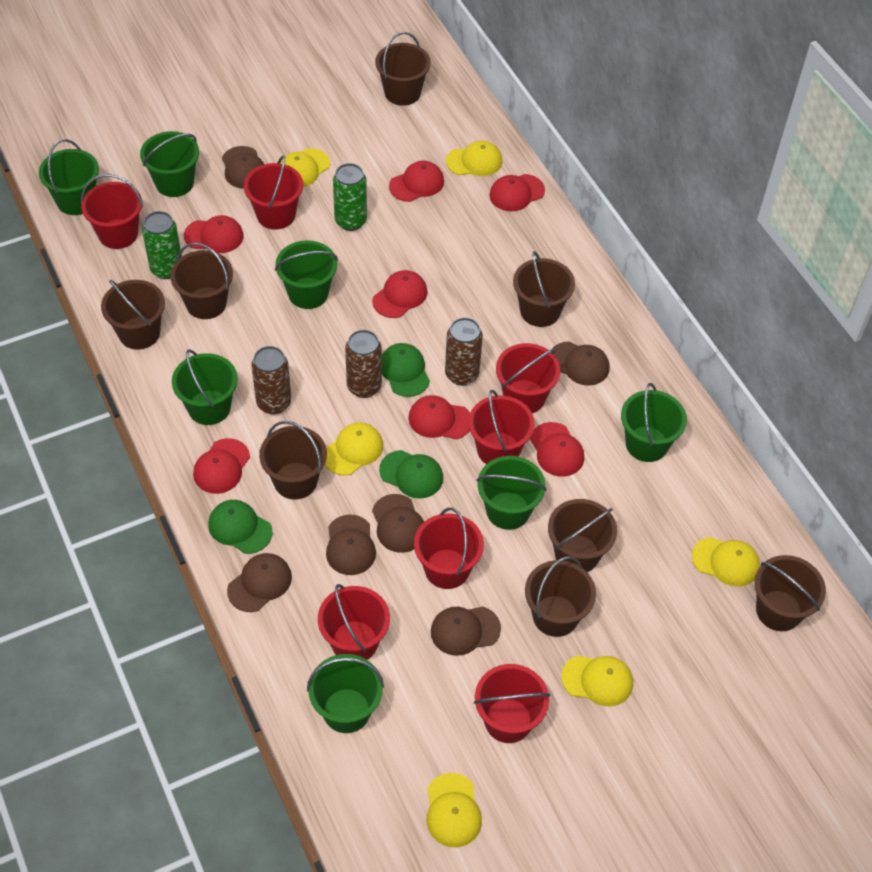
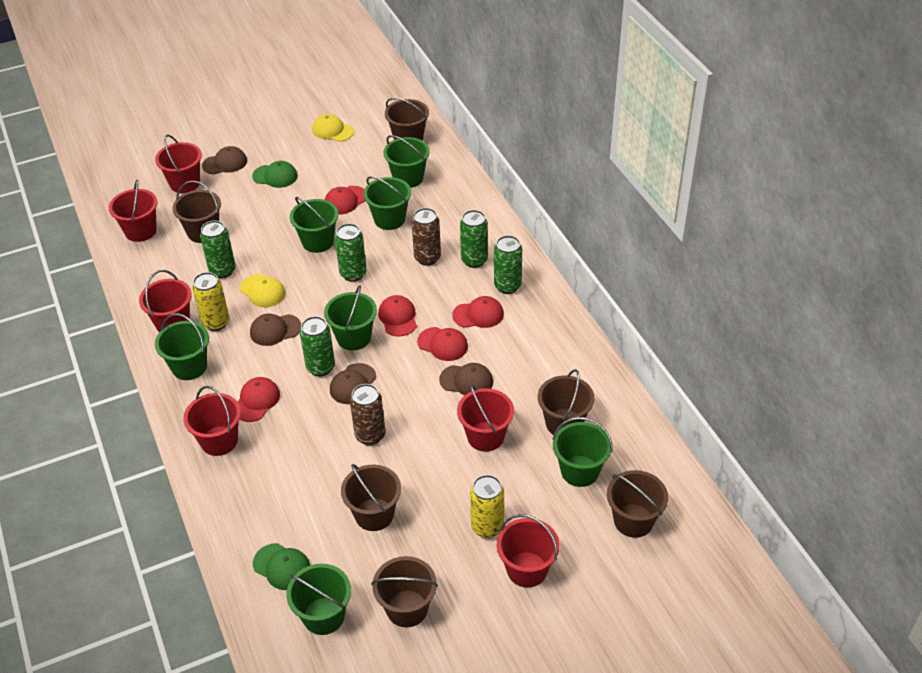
brown bucket: 8 -> 6
brown can: 3 -> 2
brown cap: 6 -> 4
green can: 2 -> 5
green cap: 3 -> 2
red bucket: 7 -> 6
red cap: 7 -> 5
yellow can: 0 -> 2
yellow cap: 6 -> 2

